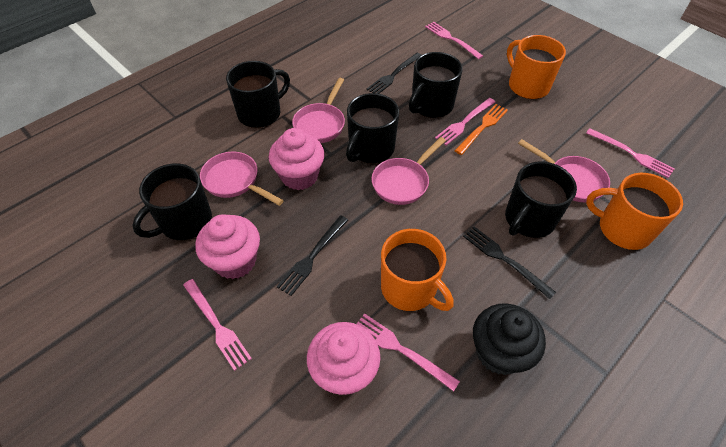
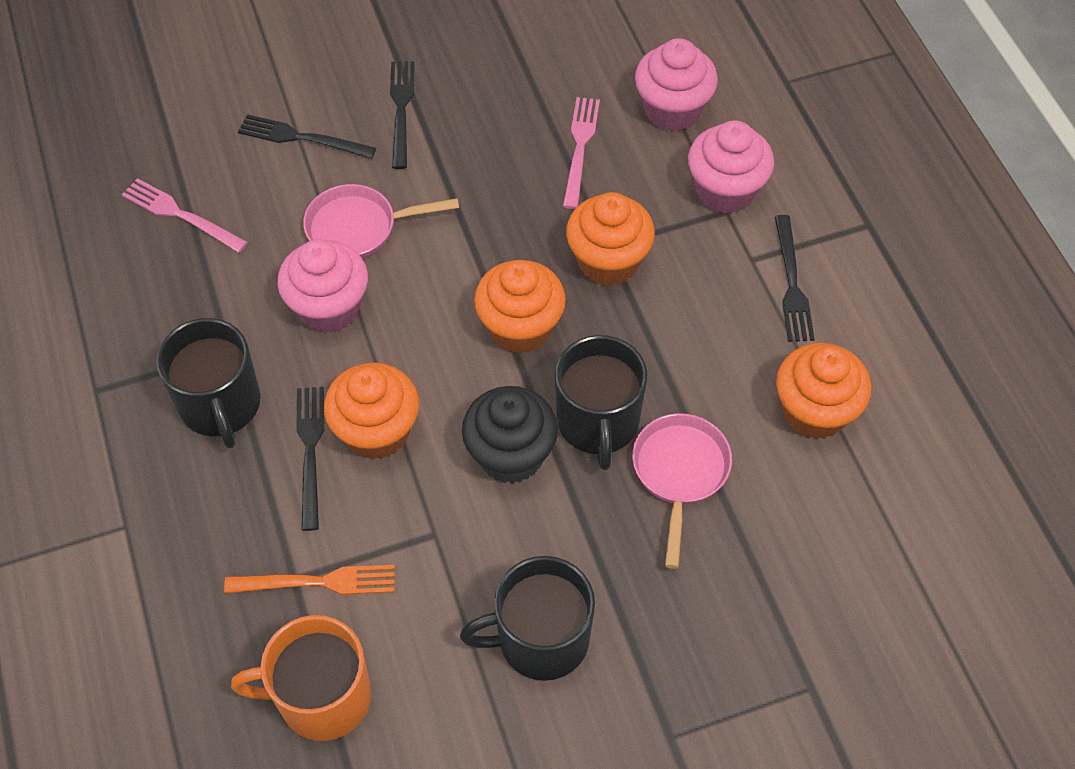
black fork: 3 -> 4
black mug: 5 -> 3
orange cupcake: 0 -> 4
orange mug: 3 -> 1
pink fork: 5 -> 2
pink pan: 4 -> 2

